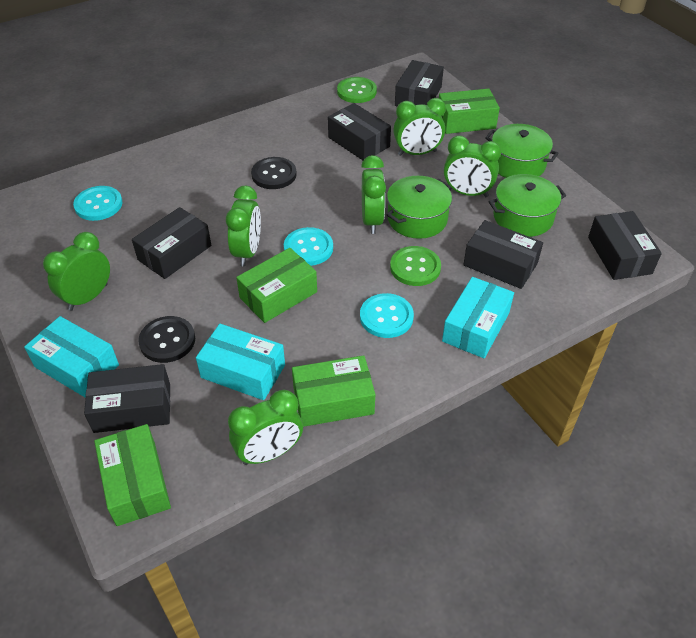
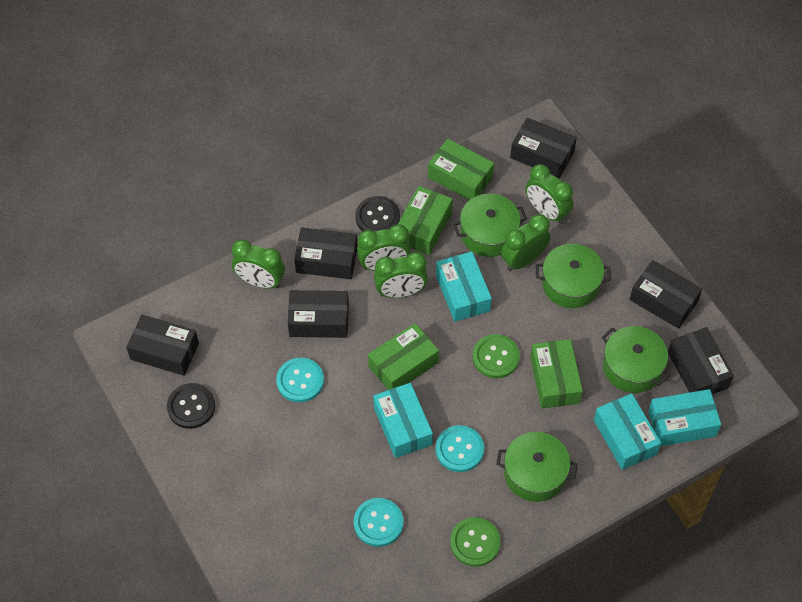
green clock: 6 -> 5
green pot: 3 -> 4
turquoise box: 3 -> 4

